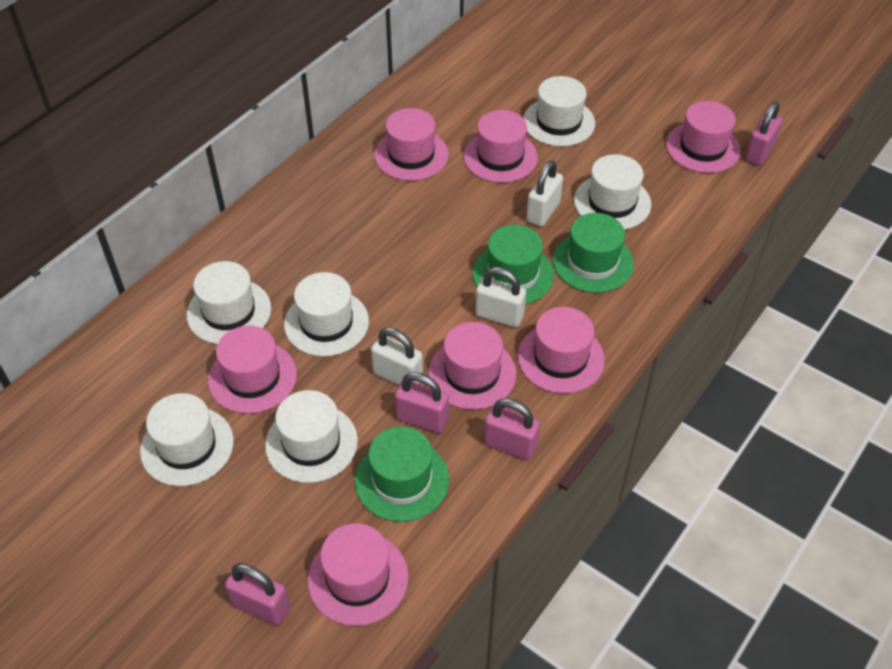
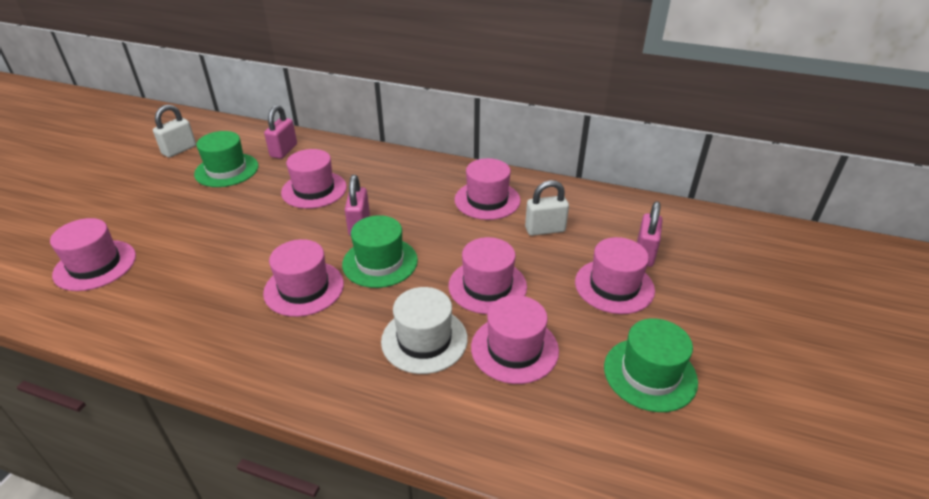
pink padlock: 4 -> 3
white hat: 6 -> 1
white padlock: 3 -> 2

